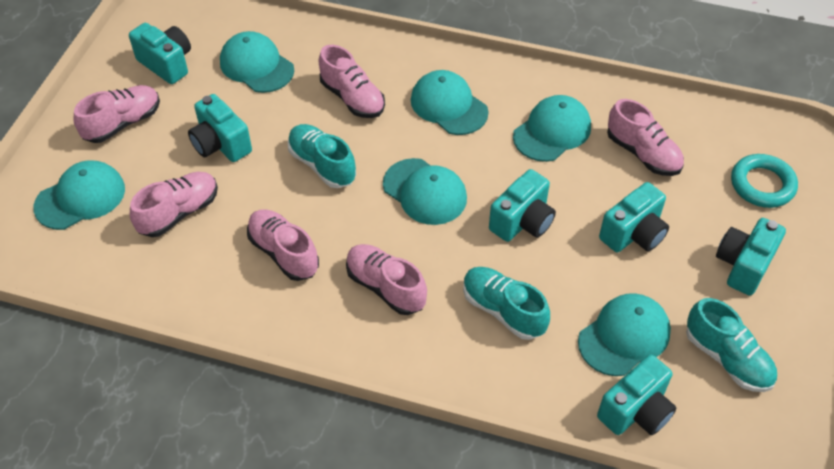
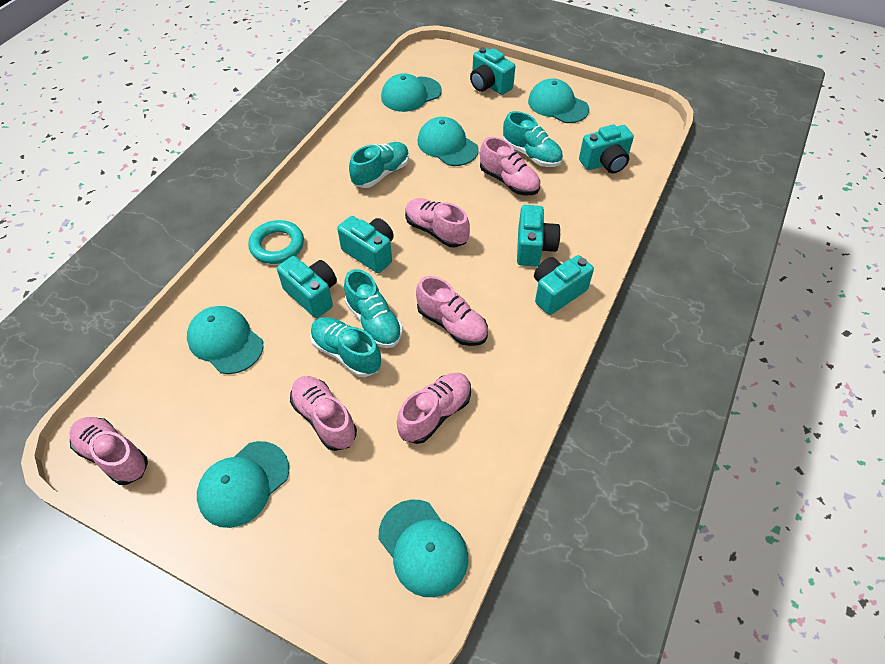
turquoise shoe: 3 -> 4

